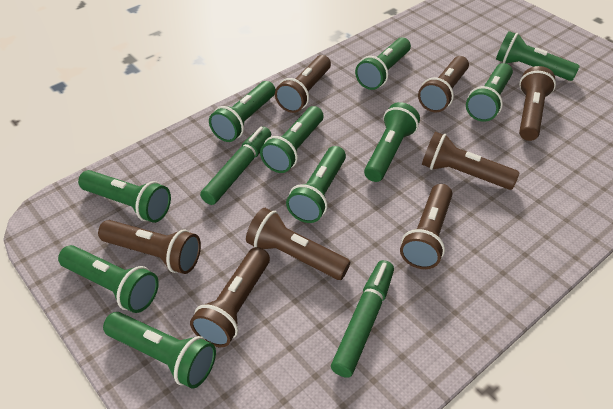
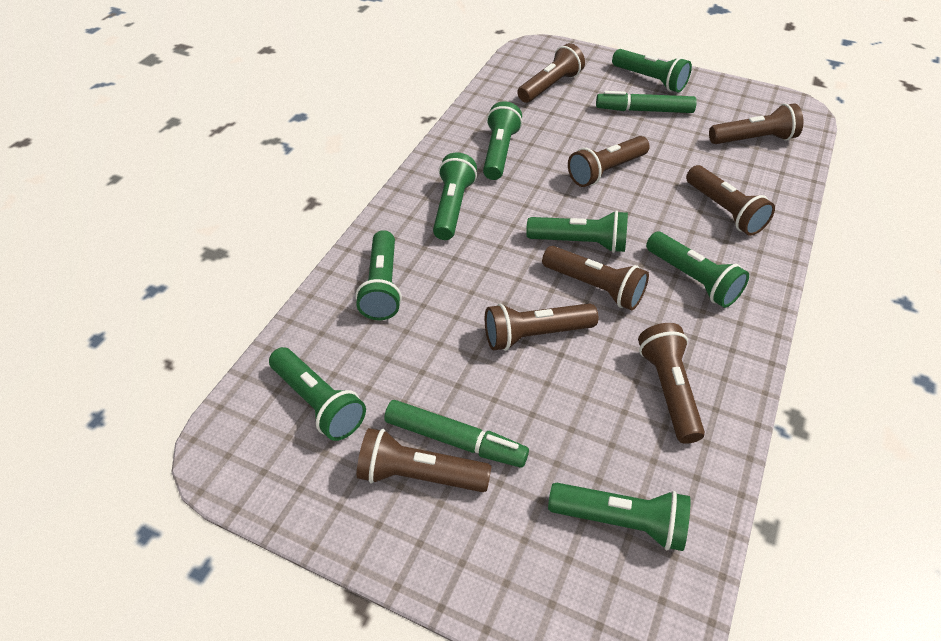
green flashlight: 10 -> 8

